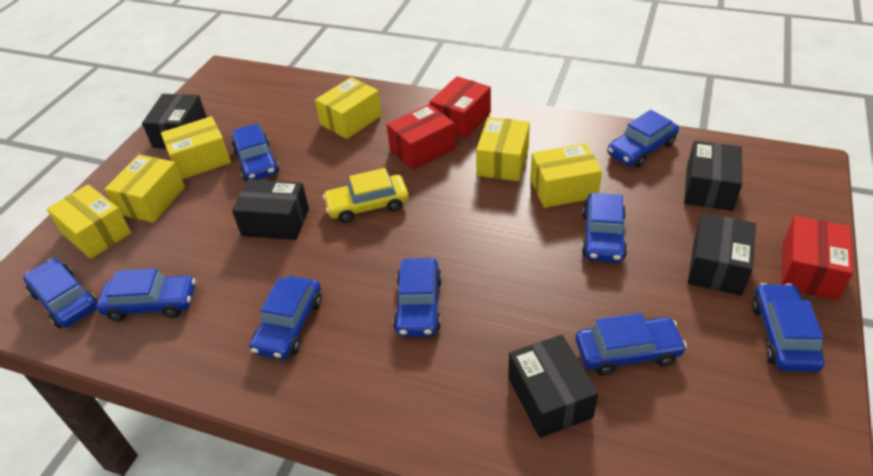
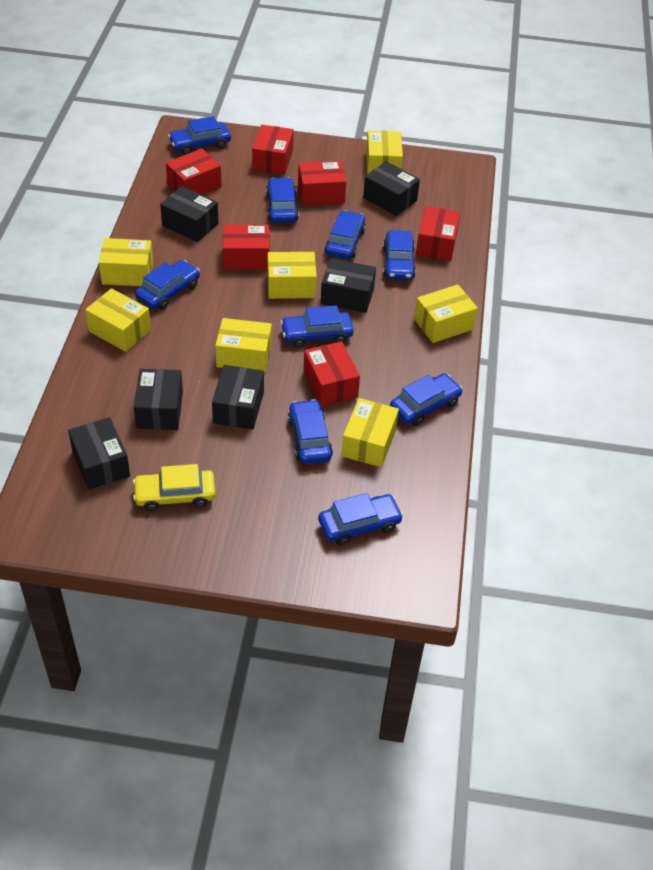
black box: 5 -> 6
red box: 3 -> 6
yellow box: 6 -> 7

